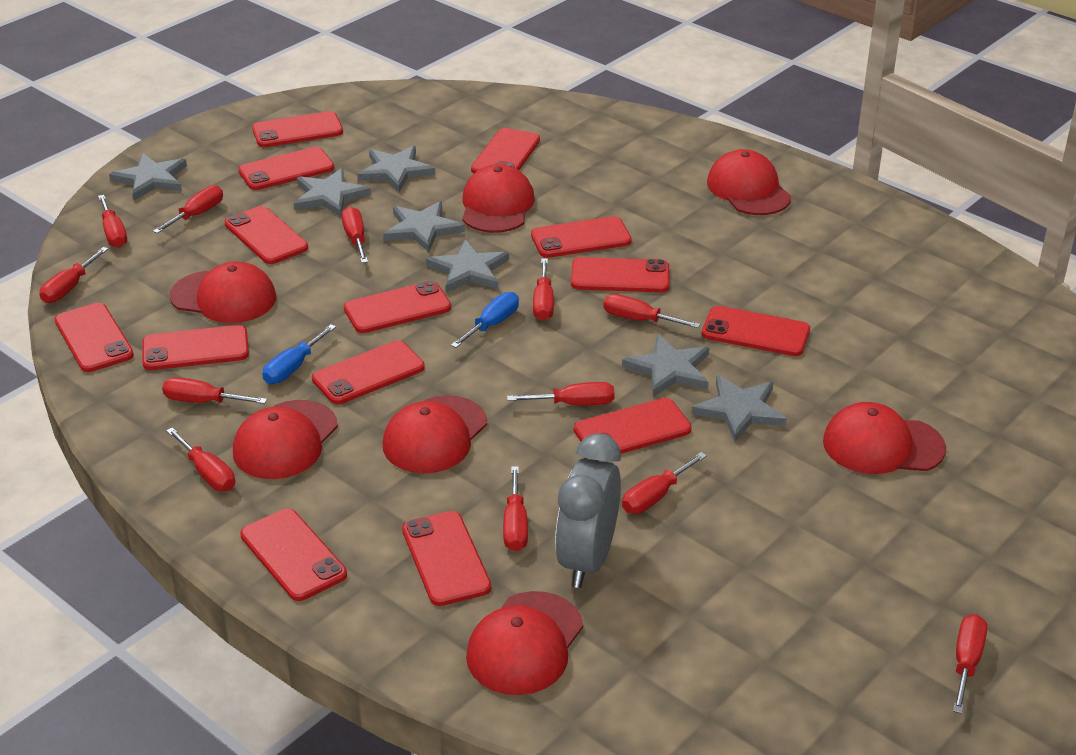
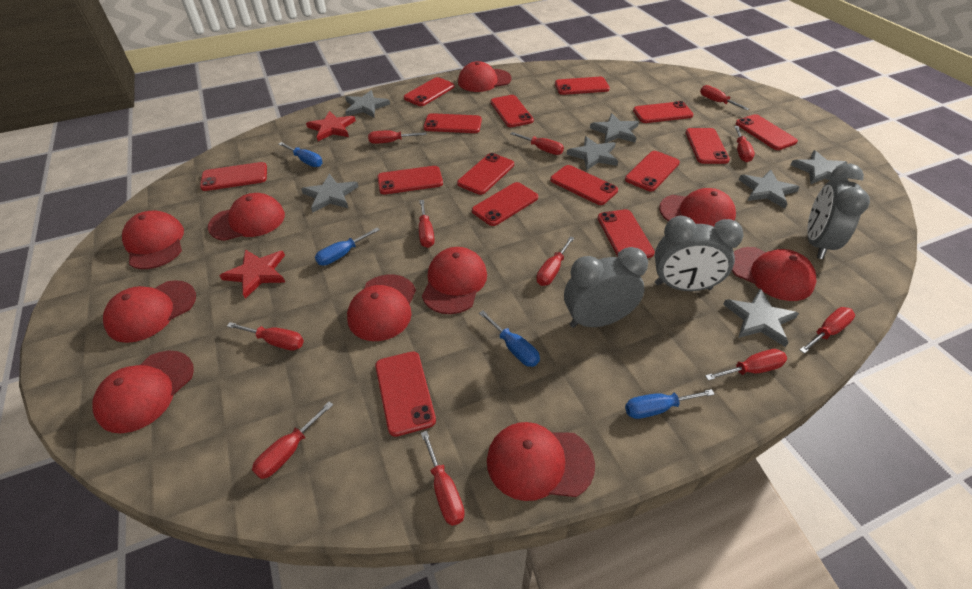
blue screwdriver: 2 -> 4
grey clock: 1 -> 3
red cap: 7 -> 10
red phone: 14 -> 15
red screwdriver: 12 -> 11
red star: 0 -> 2

